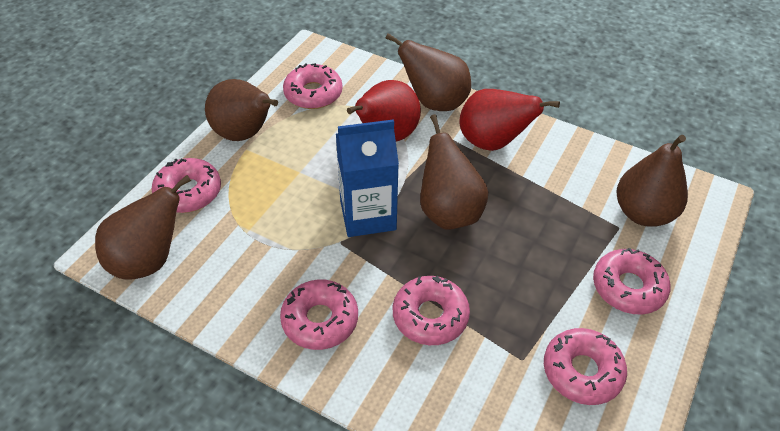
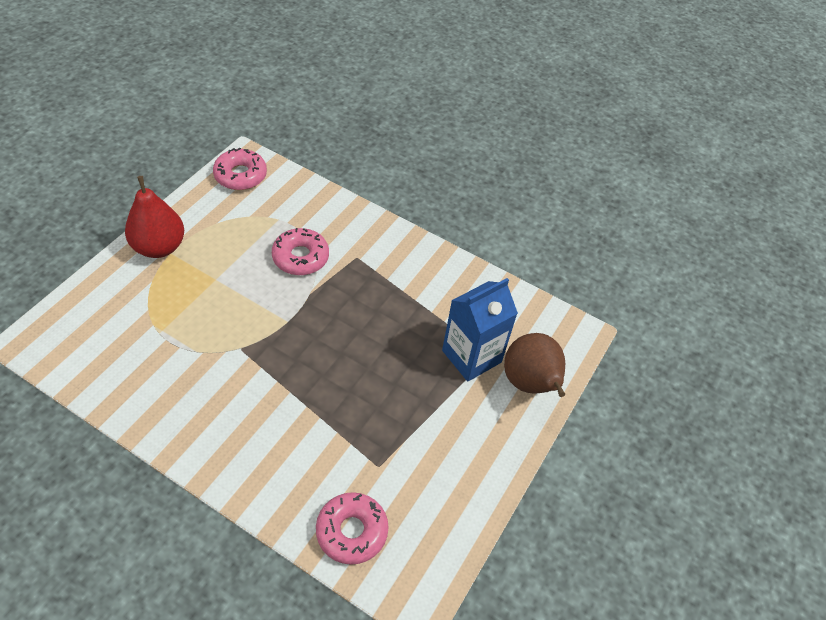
brown pear: 5 -> 1
pink donut: 6 -> 3
red pear: 2 -> 1

